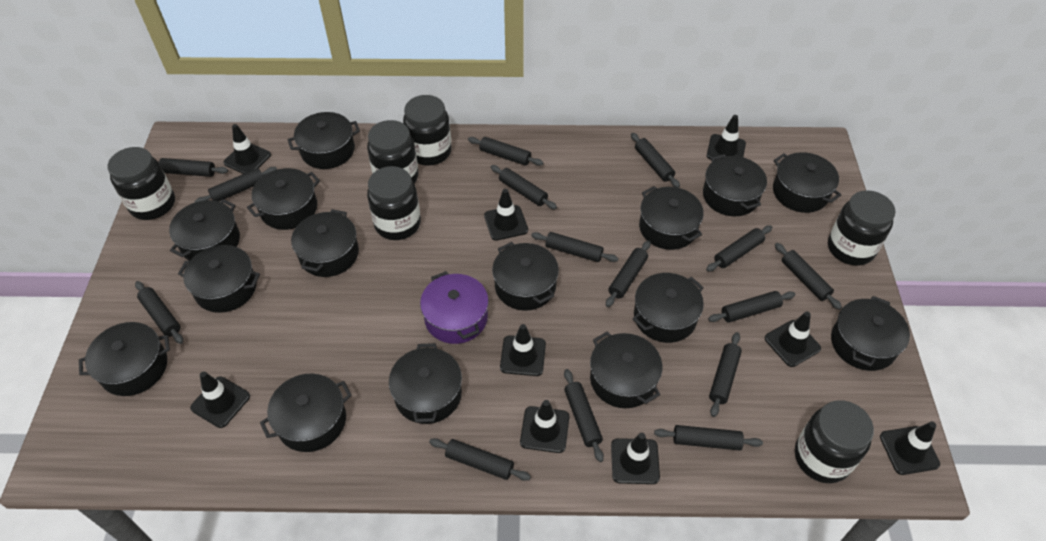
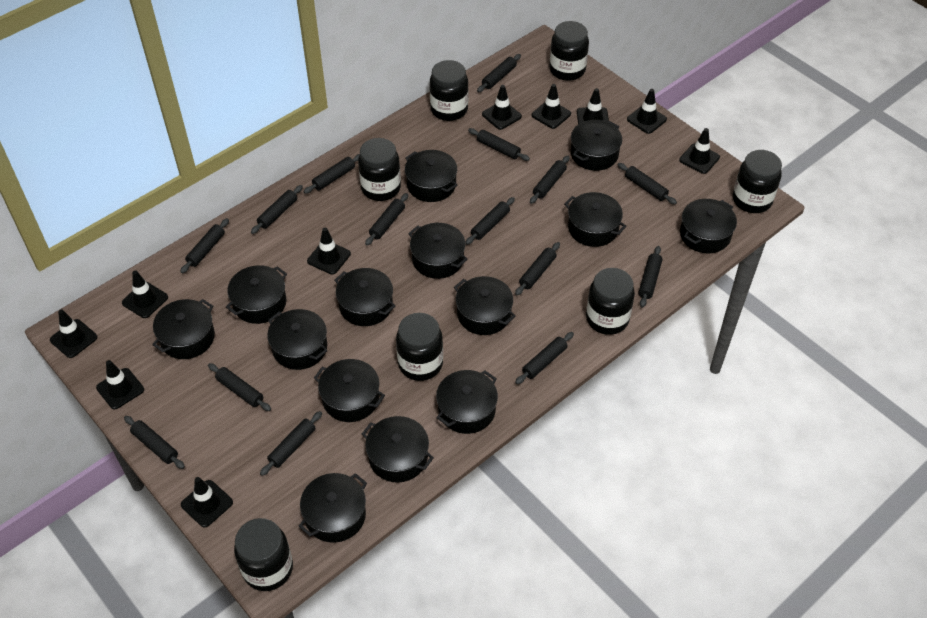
black jar: 6 -> 7
black pot: 15 -> 14
black traffic cone: 9 -> 10
purple pot: 1 -> 0

